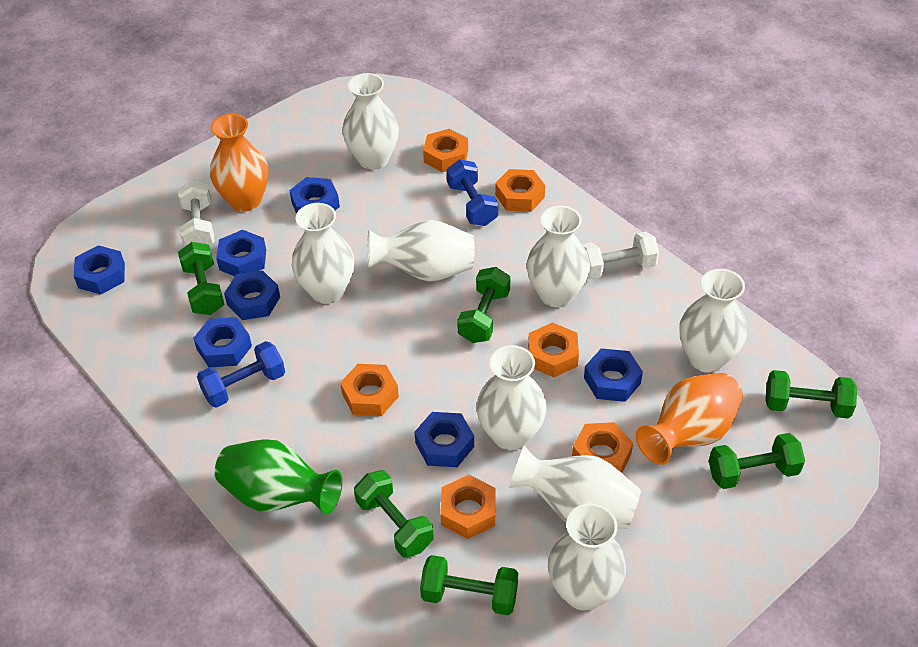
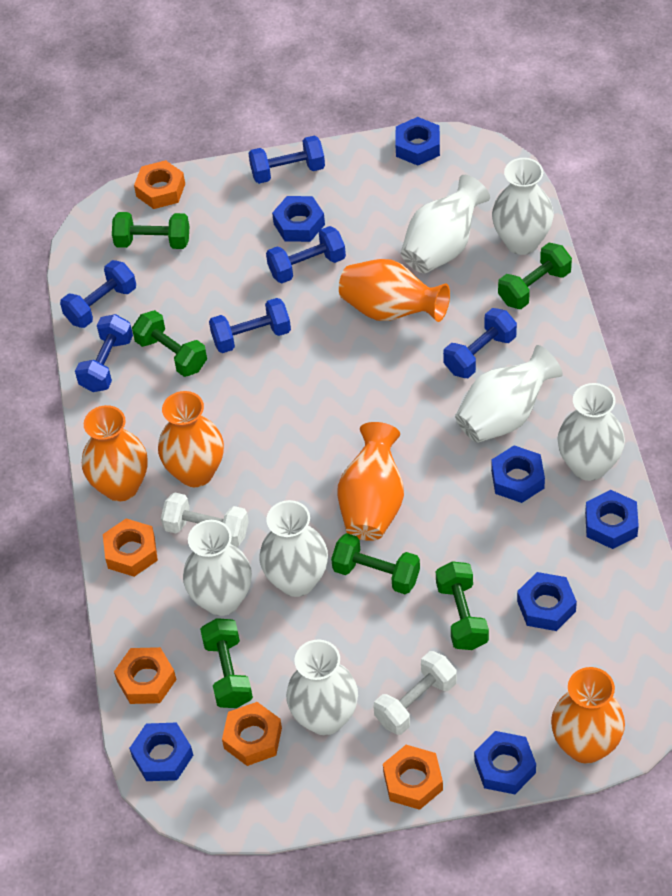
blue dumbbell: 2 -> 6
green vase: 1 -> 0
orange nut: 6 -> 5
orange vase: 2 -> 5
white vase: 8 -> 7

